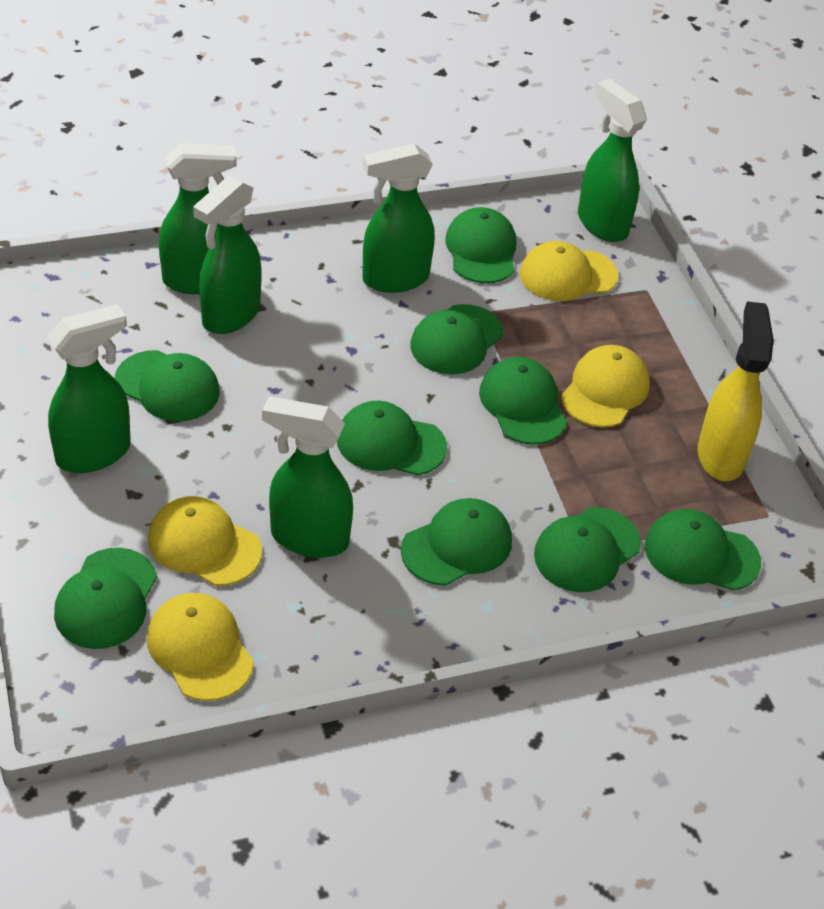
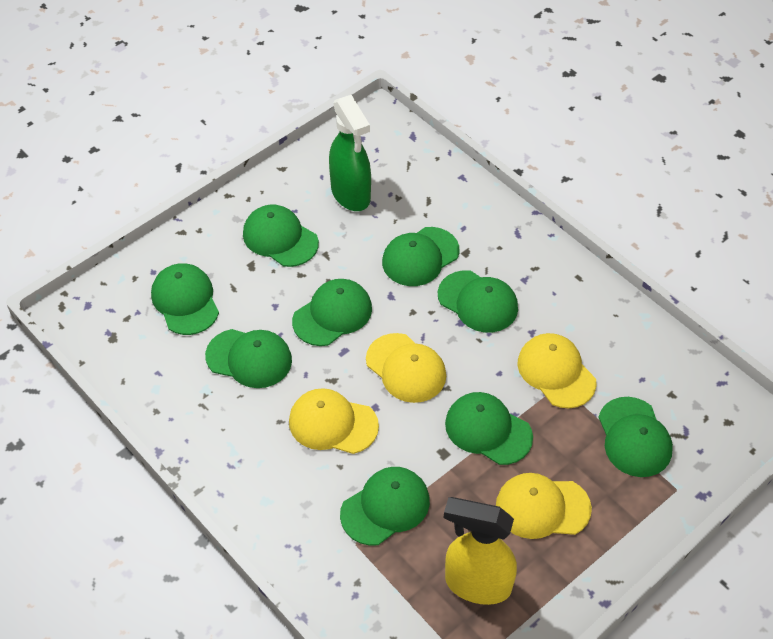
green spray bottle: 6 -> 1

